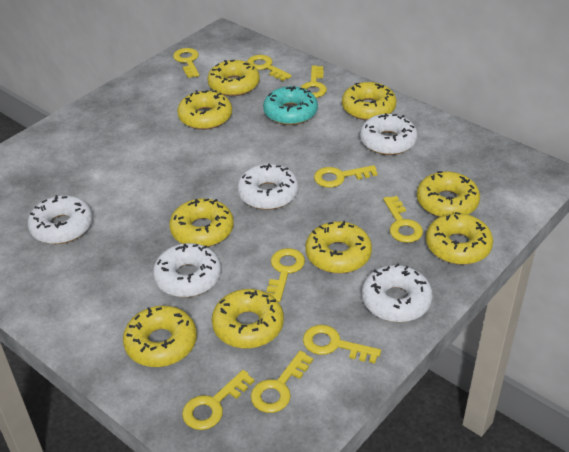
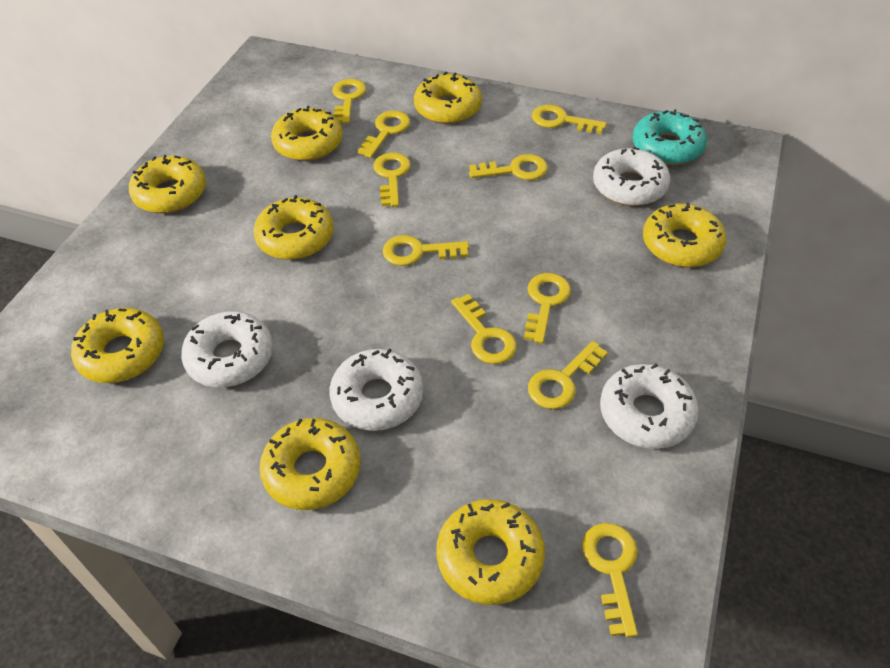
white donut: 5 -> 4
yellow donut: 9 -> 8
yellow key: 9 -> 10

